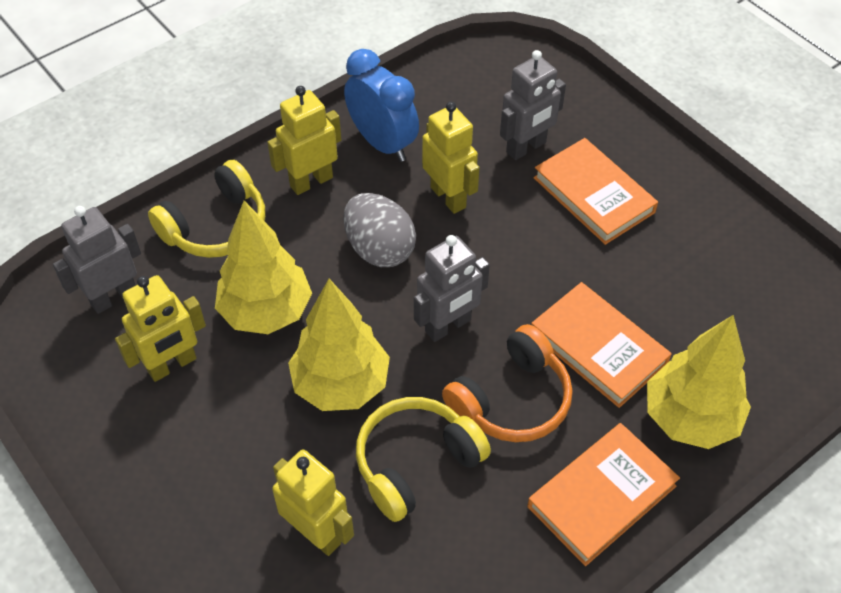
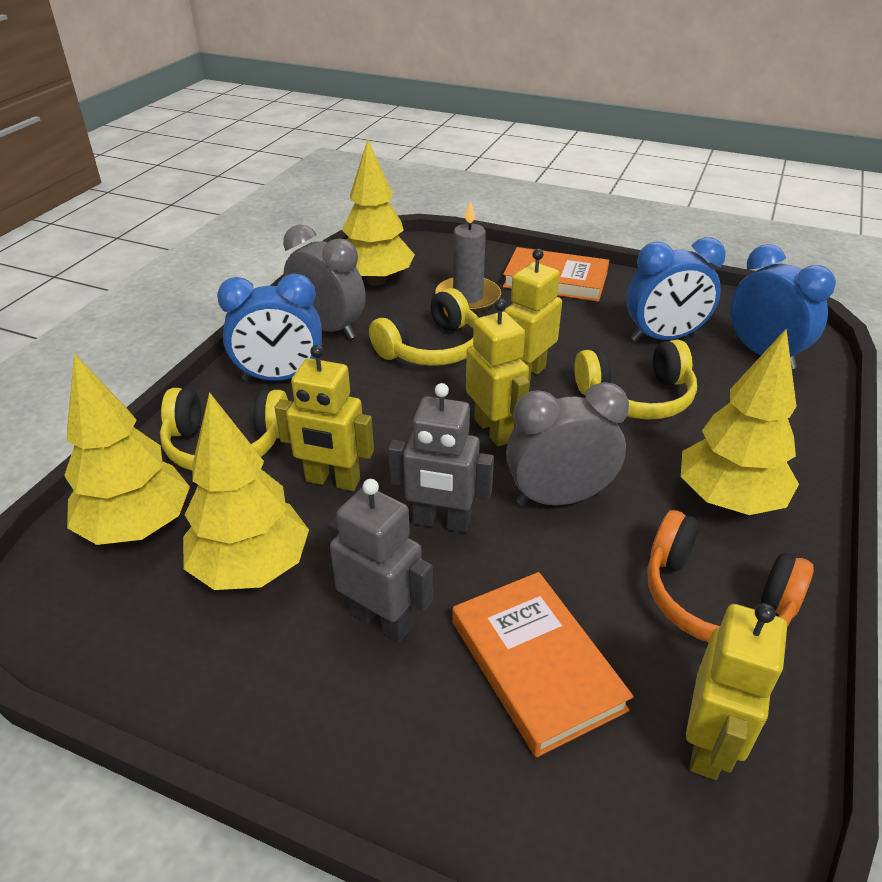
blue clock: 1 -> 3
grey candle: 0 -> 1
grey clock: 0 -> 2
grey egg: 1 -> 0
grey robot: 3 -> 2
orange book: 3 -> 2
yellow headphones: 2 -> 3
yellow tree: 3 -> 4

